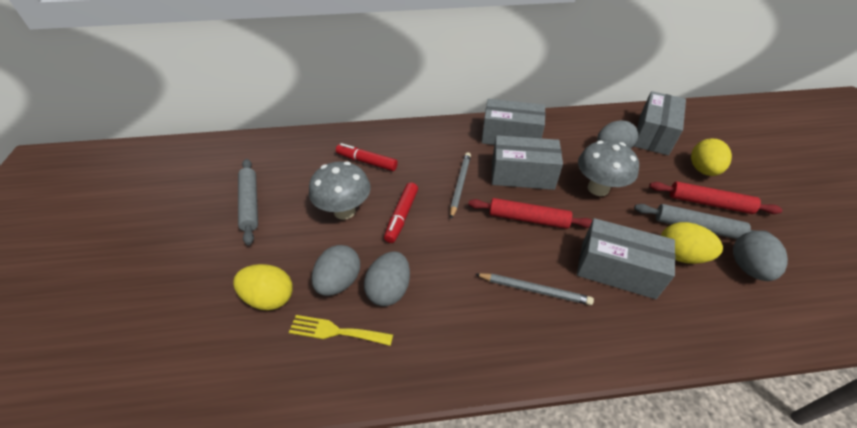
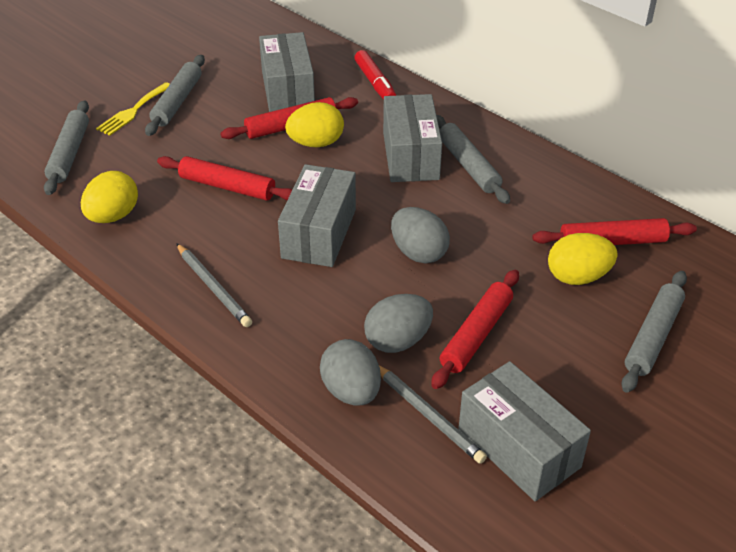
grey egg: 4 -> 3
grey mushroom: 2 -> 0
grey rolling pin: 2 -> 4
red marker: 2 -> 1
red rolling pin: 2 -> 4

